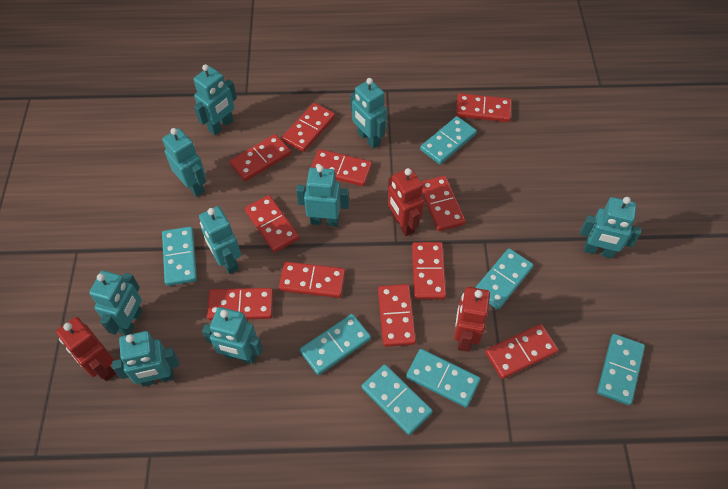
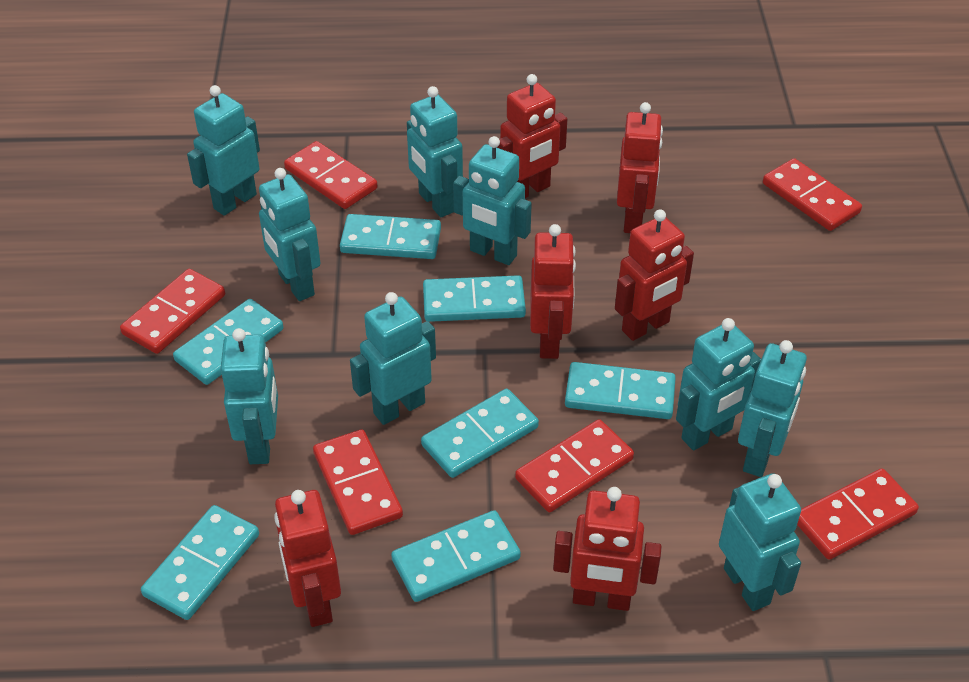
red domino: 11 -> 6
red robot: 3 -> 6

